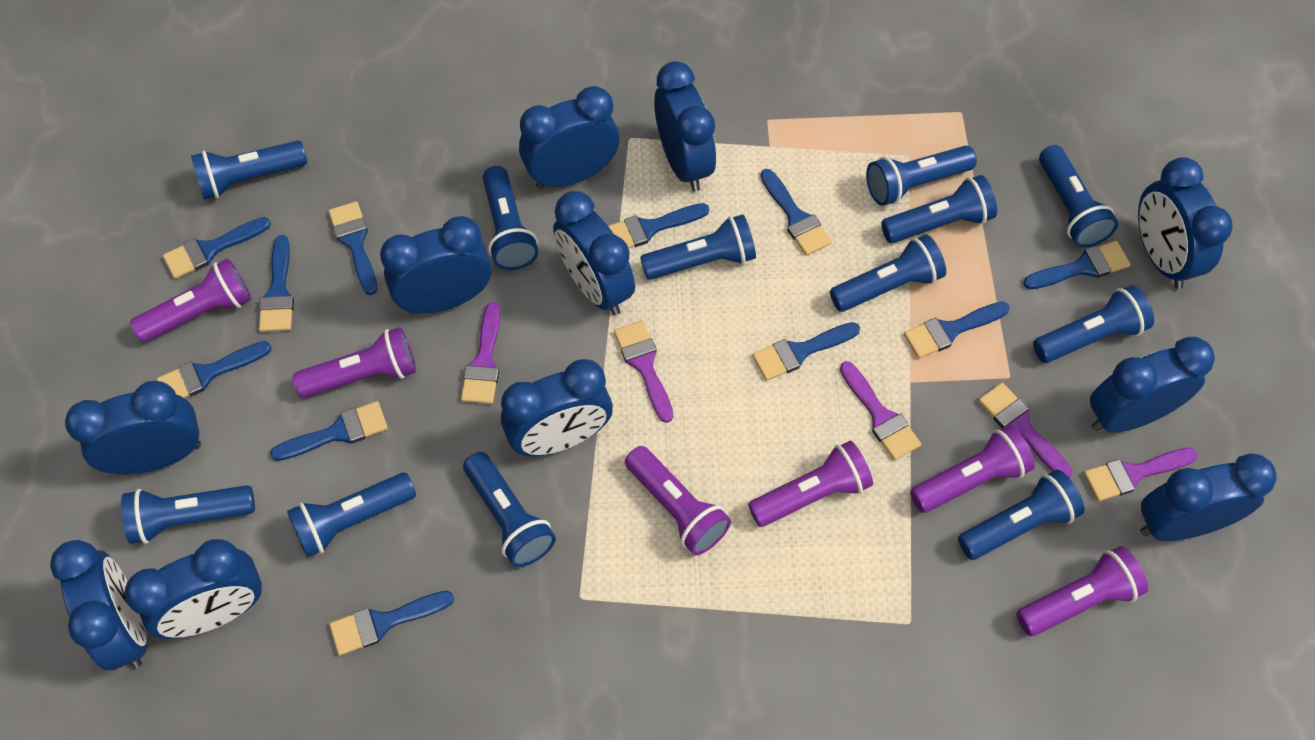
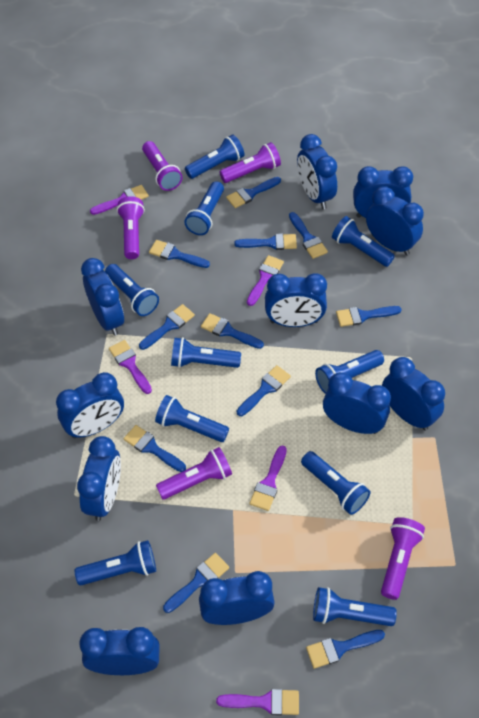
blue flashlight: 12 -> 10
purple flashlight: 6 -> 5

